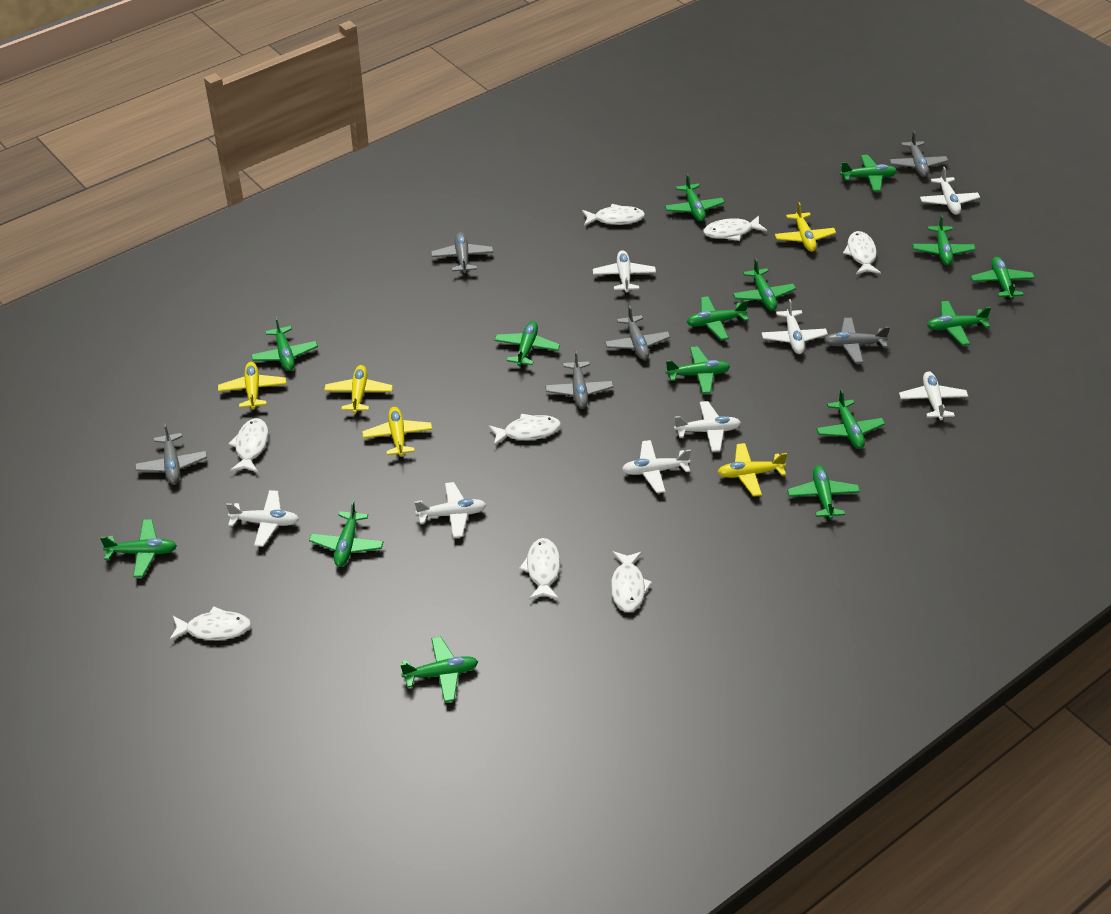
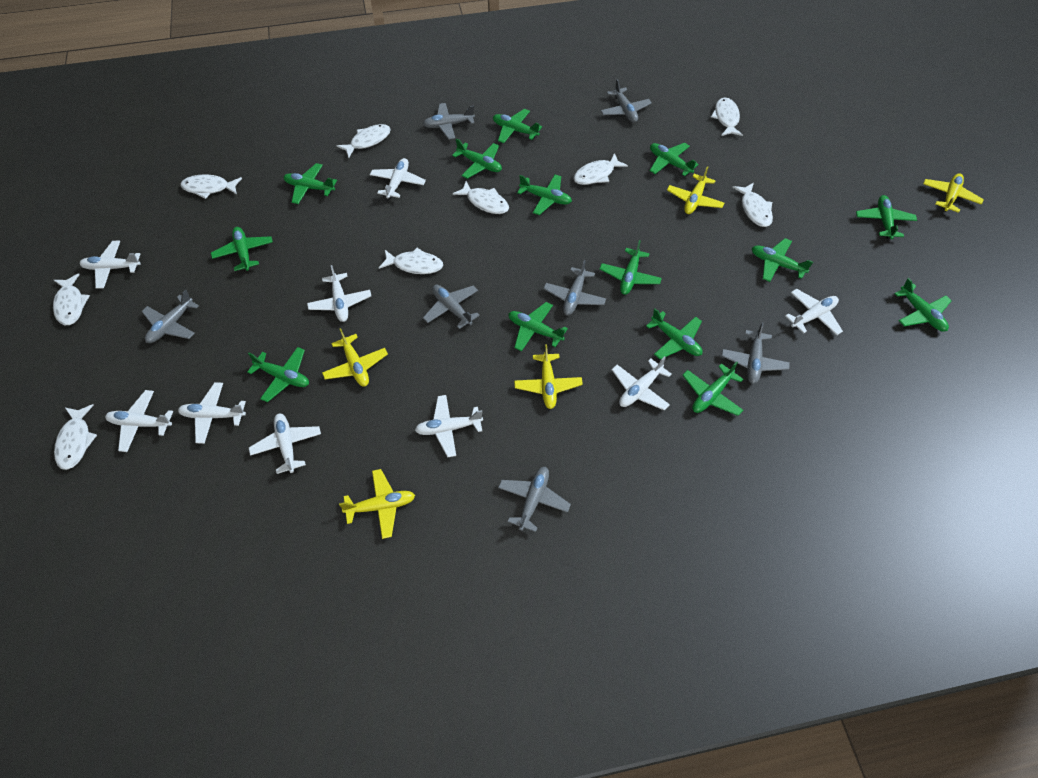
green plane: 15 -> 14
grey plane: 6 -> 7
white fish: 8 -> 9
white plane: 8 -> 9

